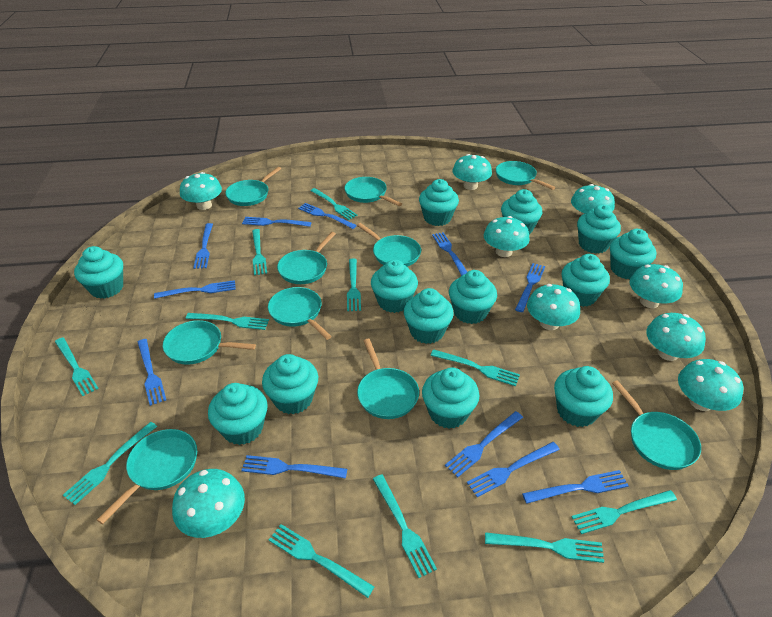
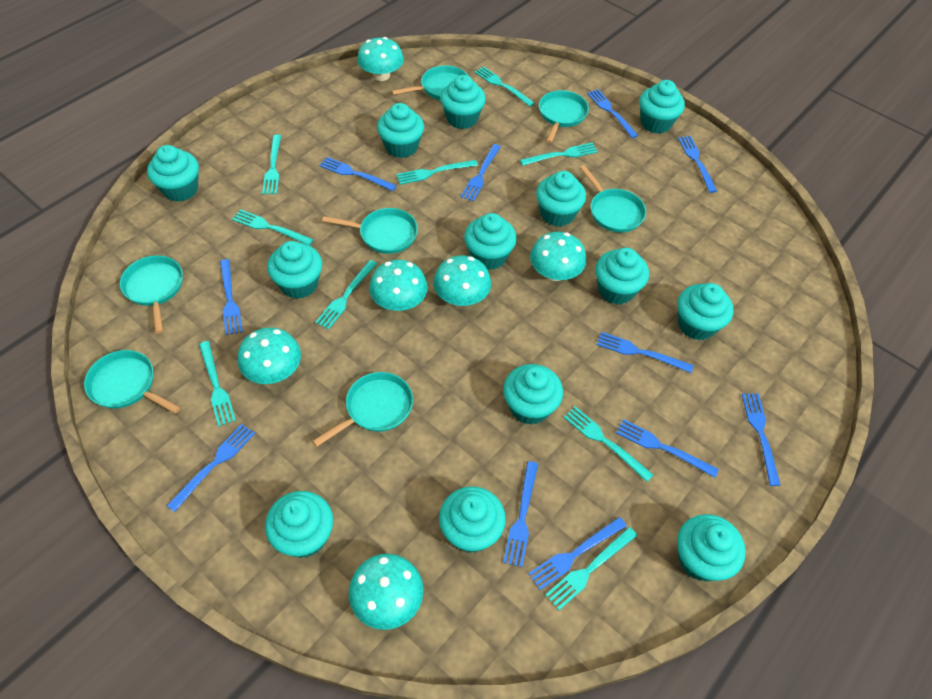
turquoise fork: 11 -> 9
turquoise mushroom: 9 -> 6
turquoise pan: 10 -> 7

